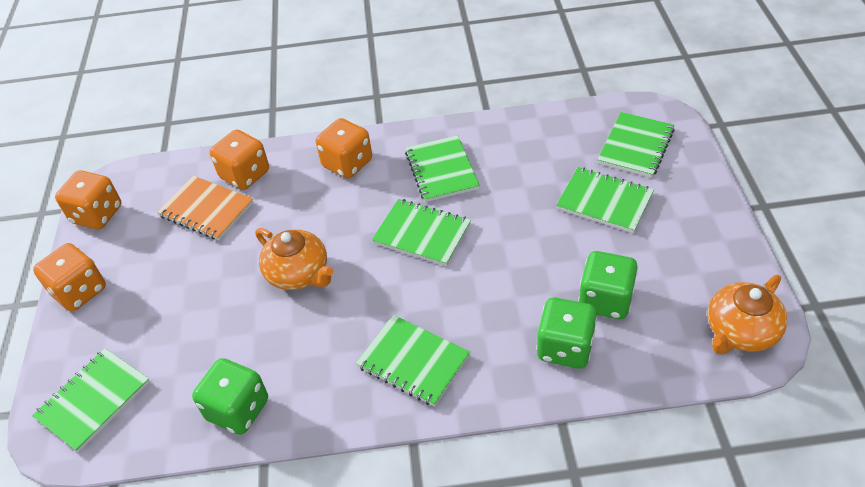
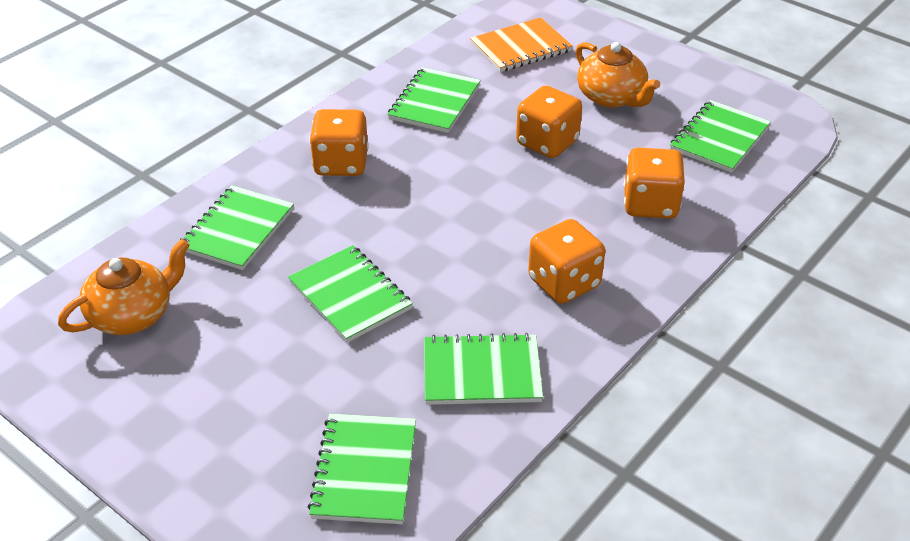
green dice: 3 -> 0

